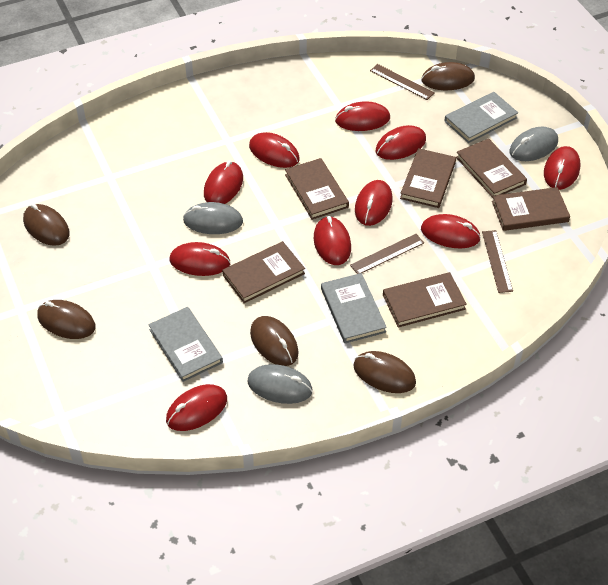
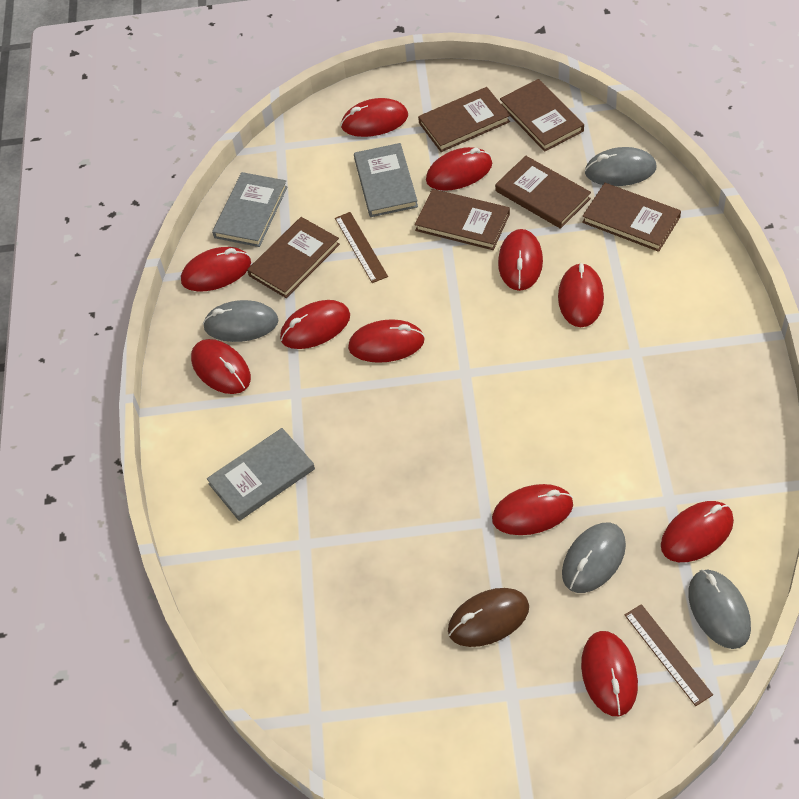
brown mouse: 5 -> 1
brown ruler: 3 -> 2
grey mouse: 3 -> 4
red mouse: 10 -> 11

